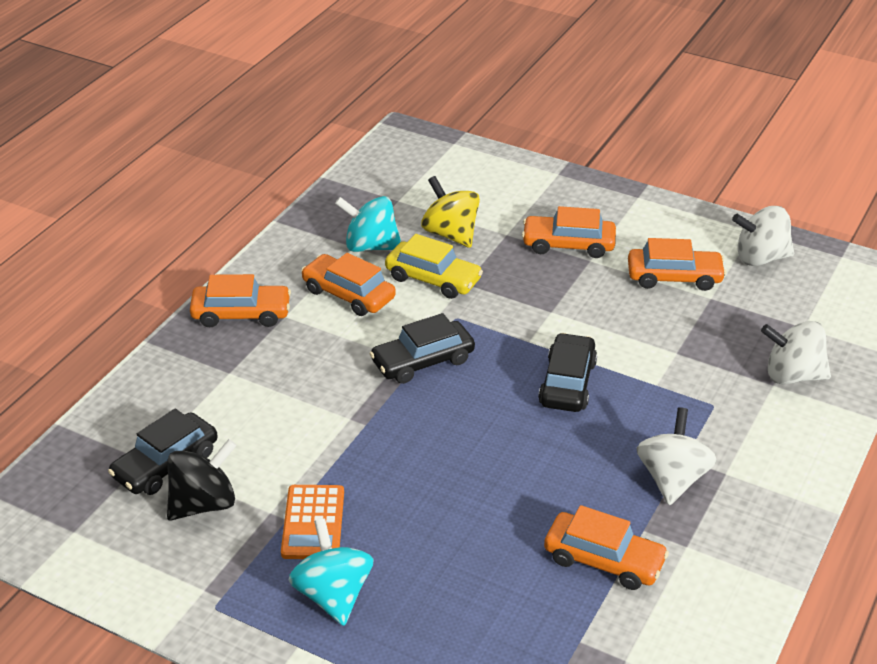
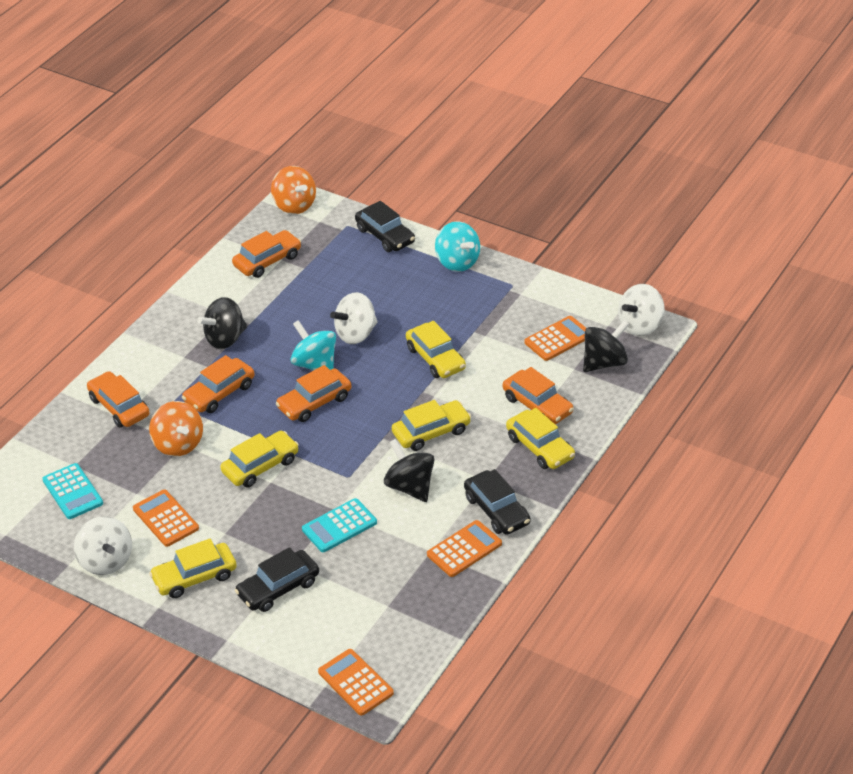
black spinning top: 1 -> 3
orange calculator: 1 -> 4
orange spinning top: 0 -> 2
turquoise calculator: 0 -> 2
yellow car: 1 -> 5
yellow spinning top: 1 -> 0

